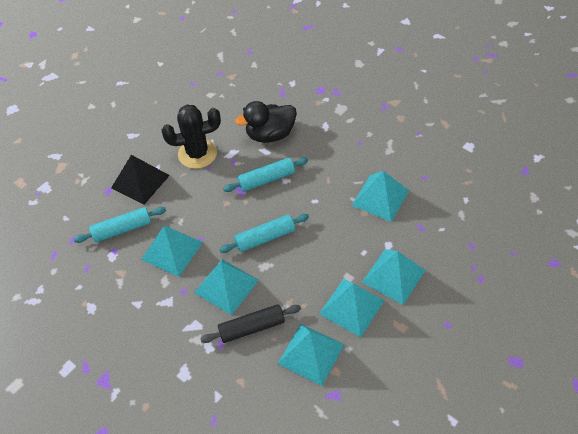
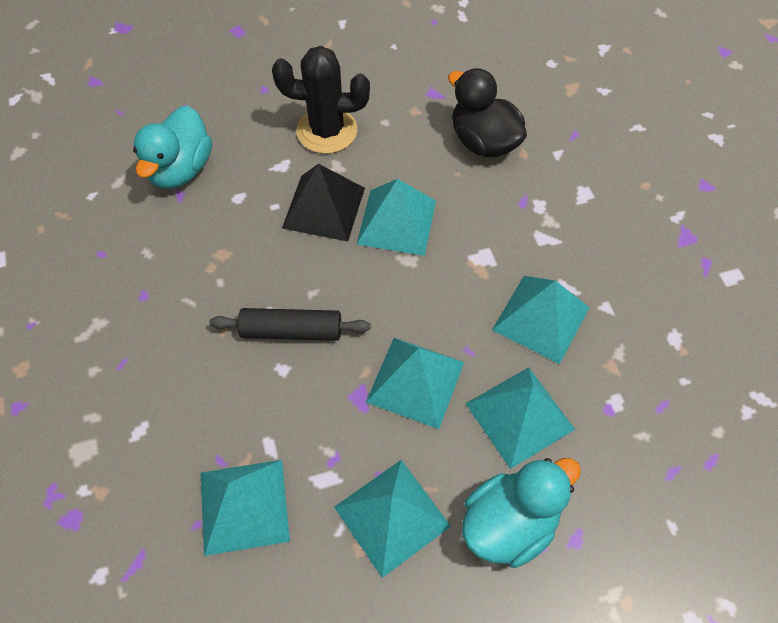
turquoise duck: 0 -> 2
turquoise rolling pin: 3 -> 0

